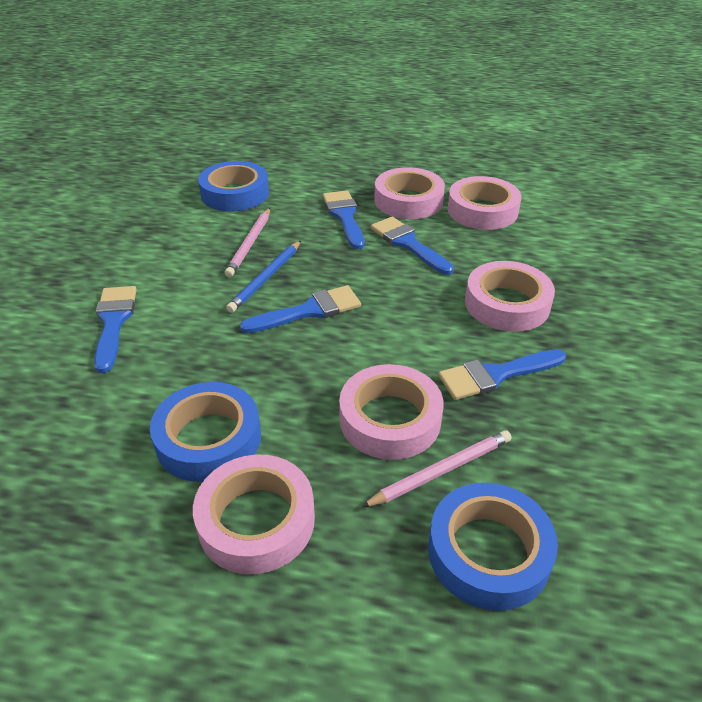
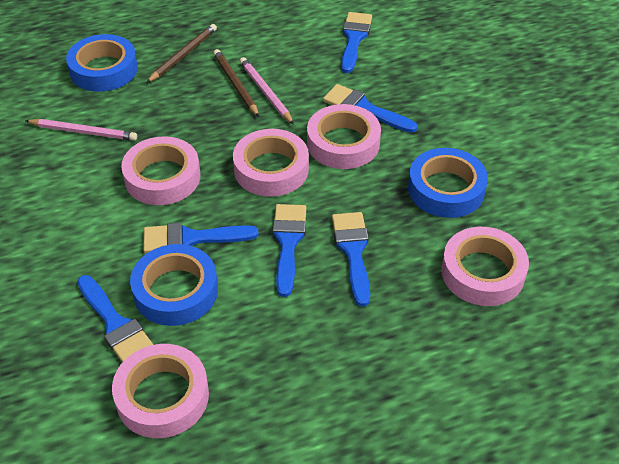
blue brush: 5 -> 6
blue pencil: 1 -> 0
brown pencil: 0 -> 2

